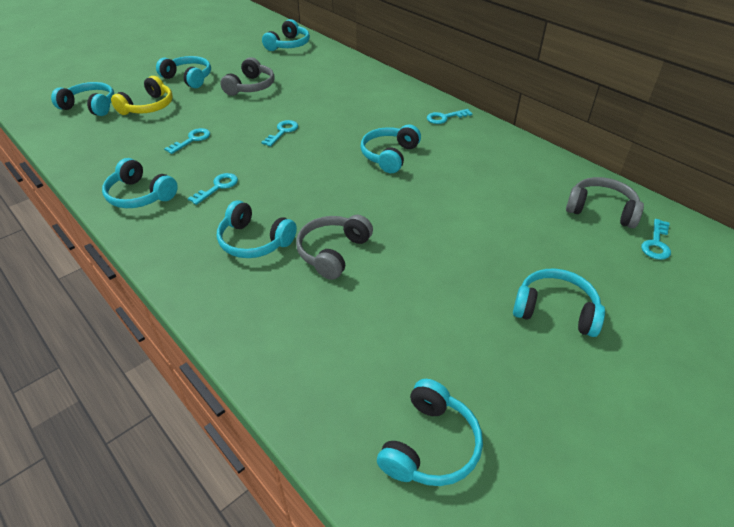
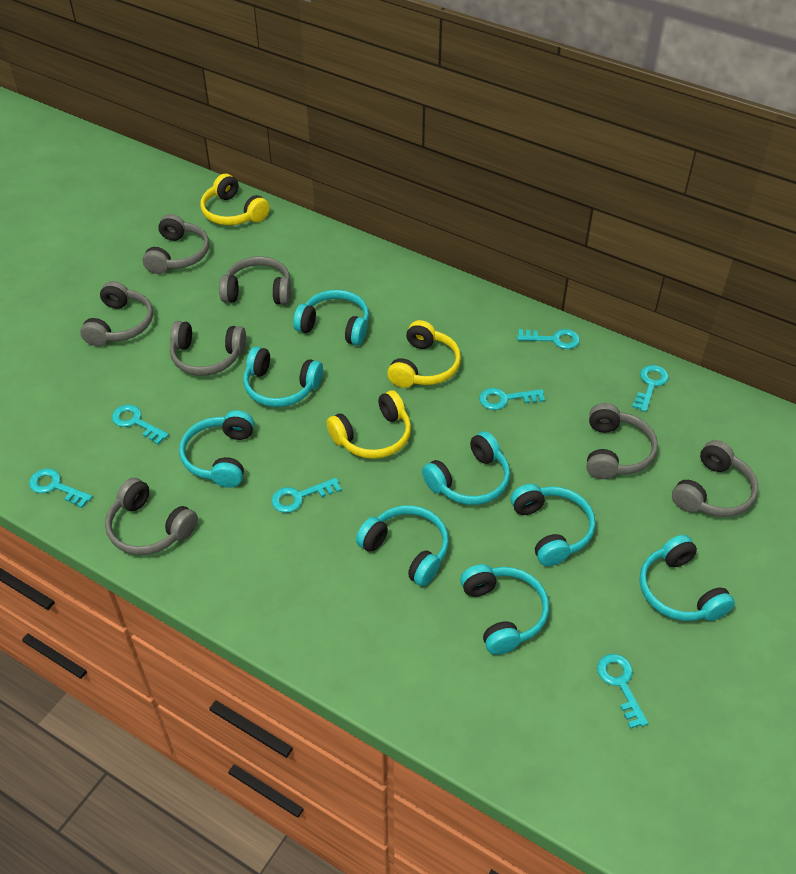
grey headphones: 3 -> 7
turquoise key: 5 -> 7
yellow headphones: 1 -> 3

